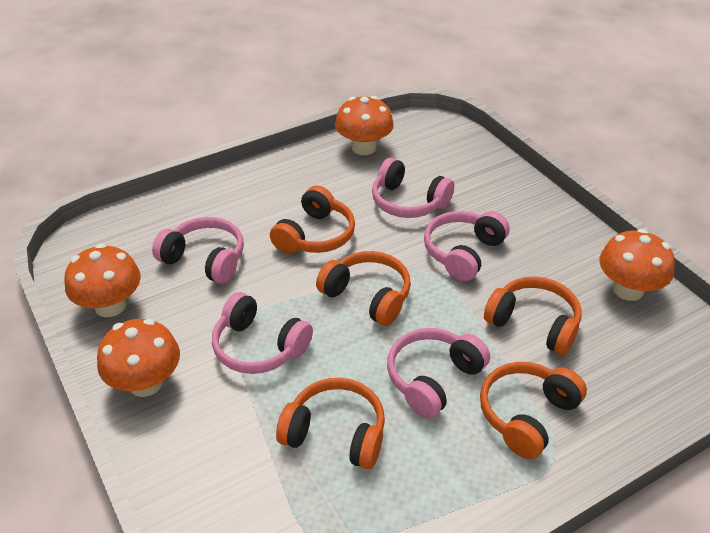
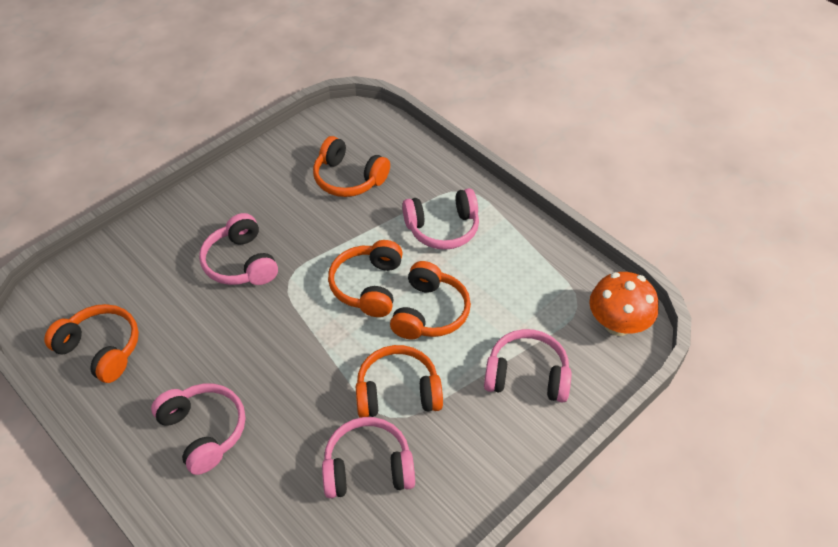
orange mushroom: 4 -> 1

